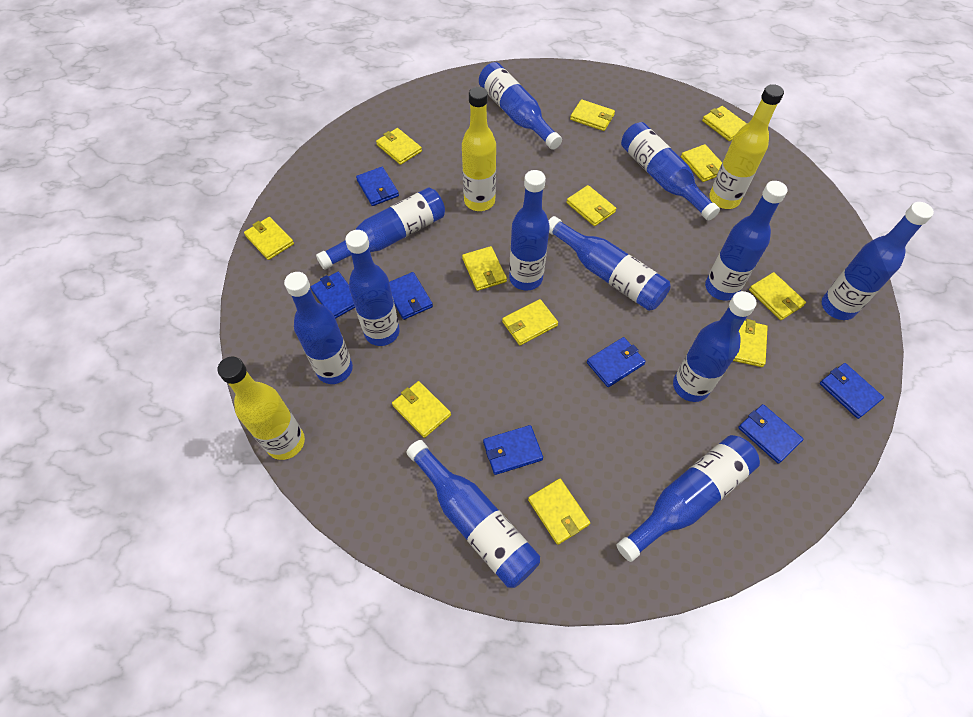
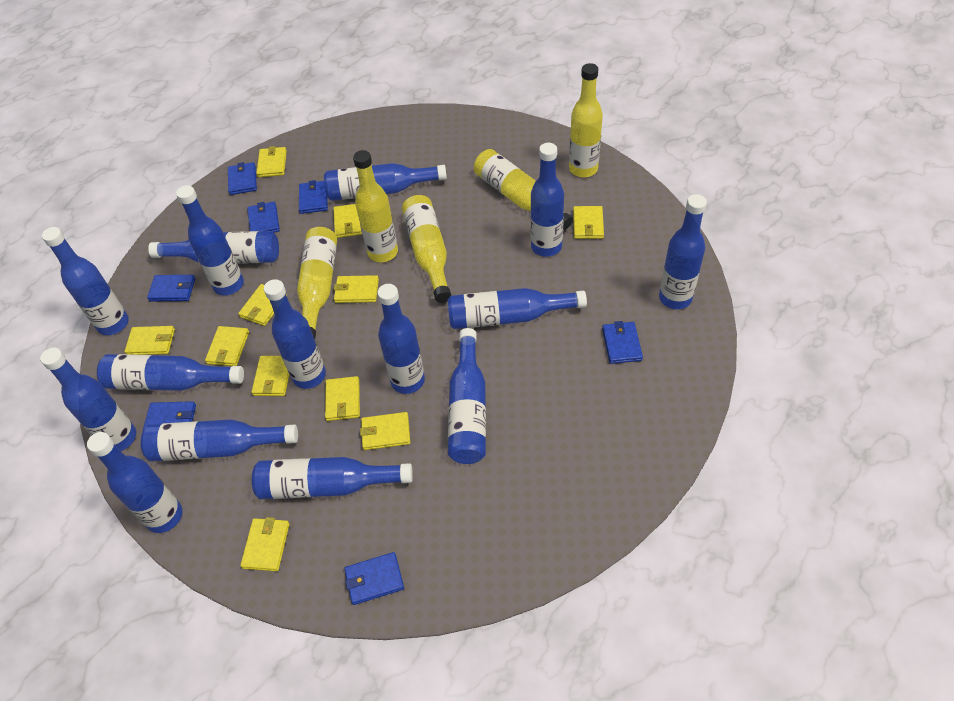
blue bottle: 12 -> 15
yellow bottle: 3 -> 5
yellow wallet: 12 -> 11

